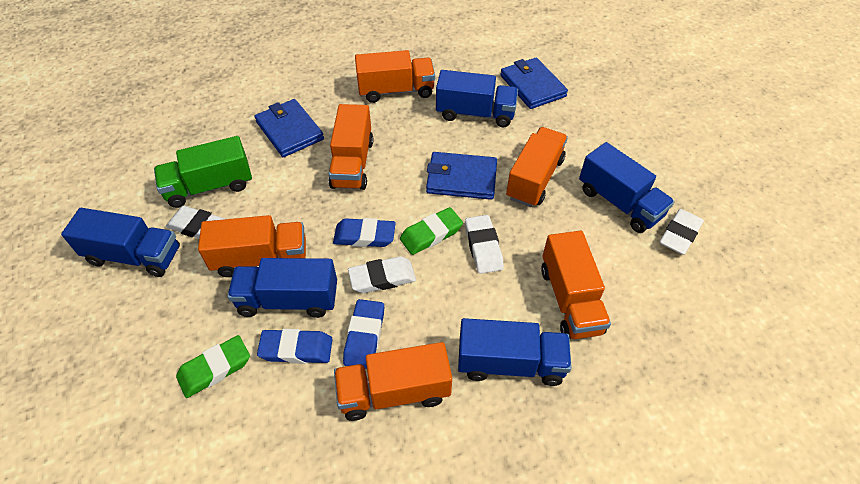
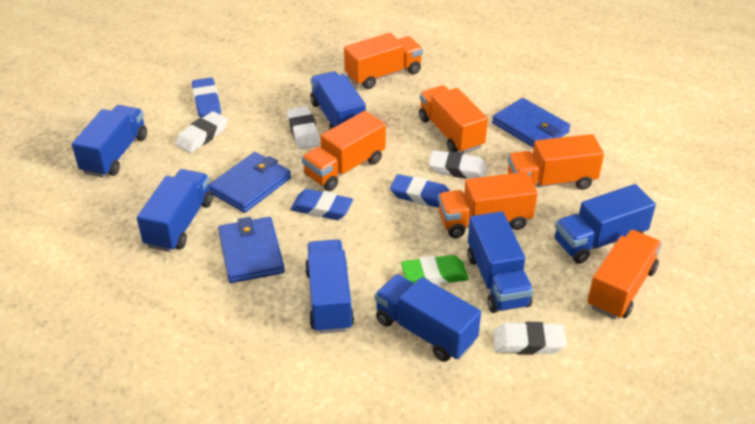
blue truck: 5 -> 7
green eraser: 2 -> 1
green truck: 1 -> 0

